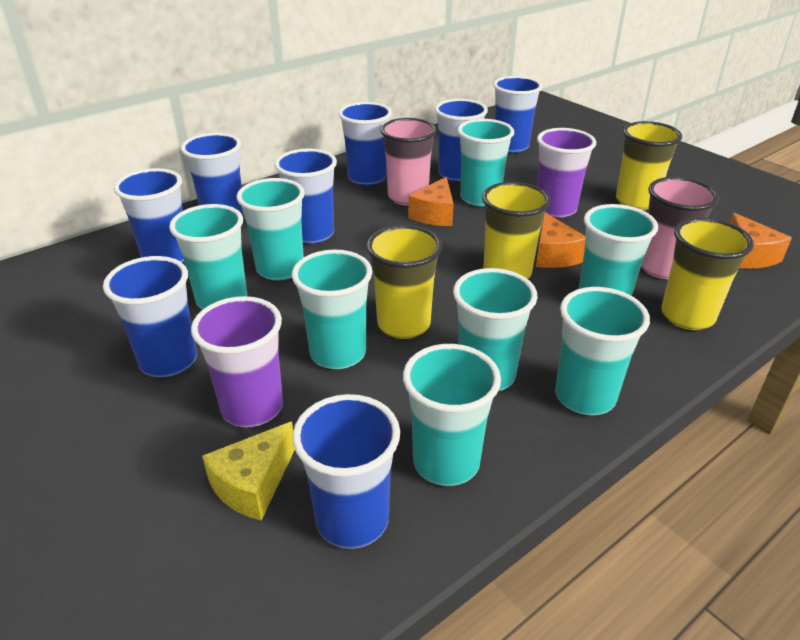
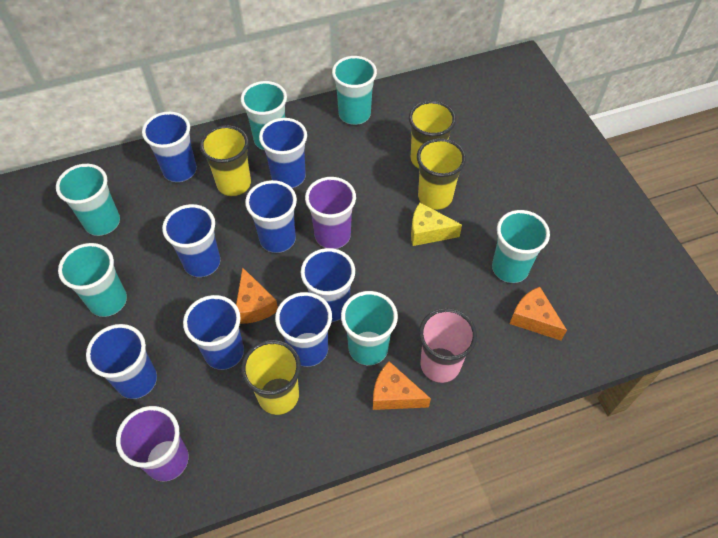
pink cup: 2 -> 1
turquoise cup: 8 -> 6

